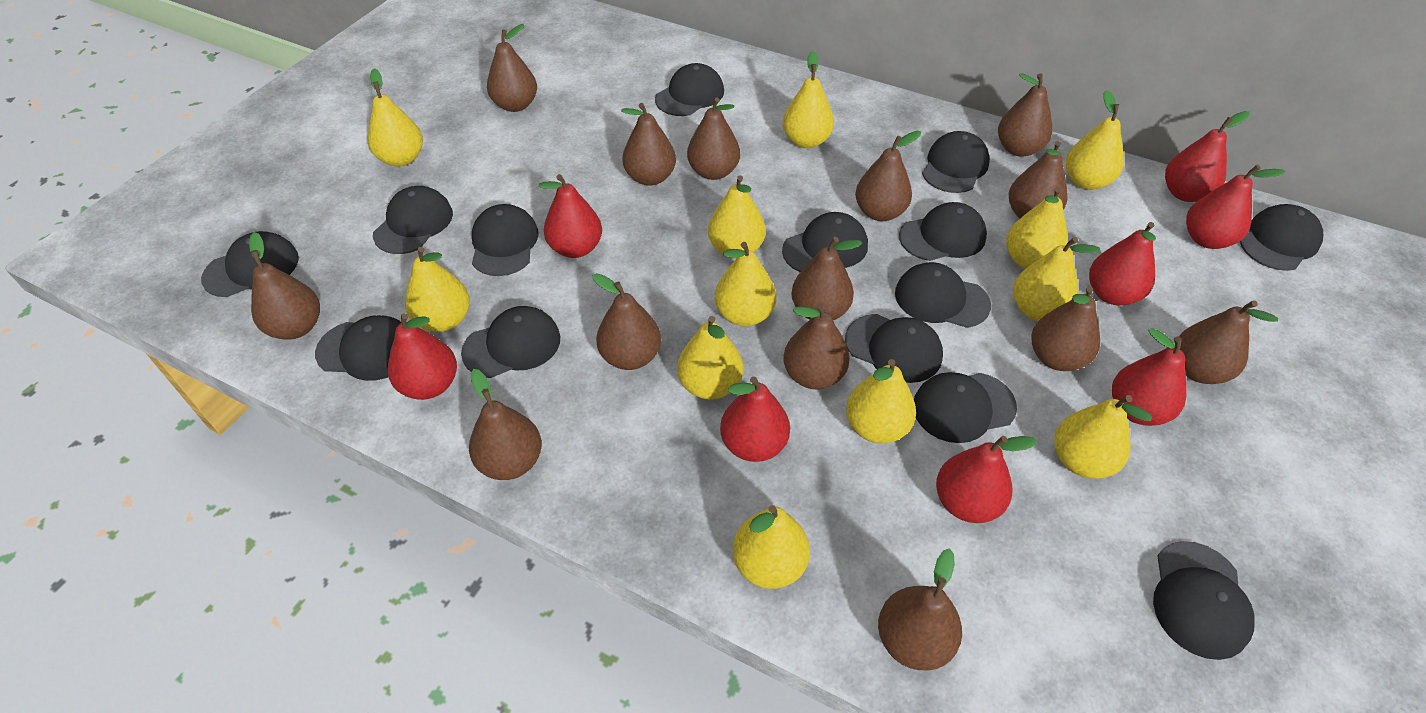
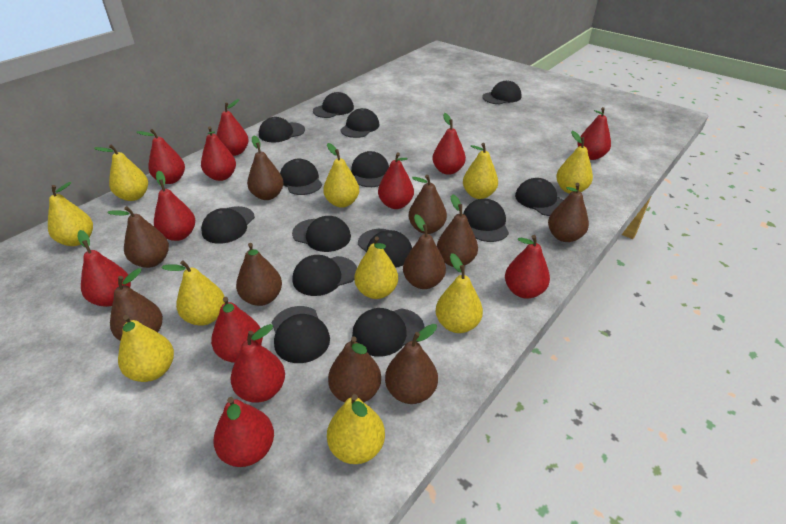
brown pear: 14 -> 10
red pear: 8 -> 12
yellow pear: 12 -> 10

